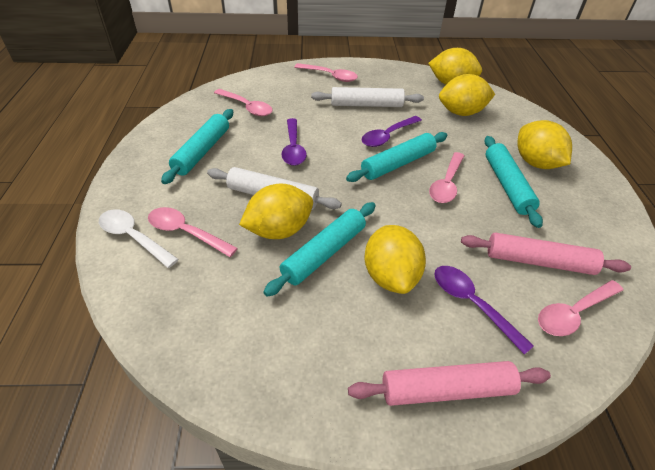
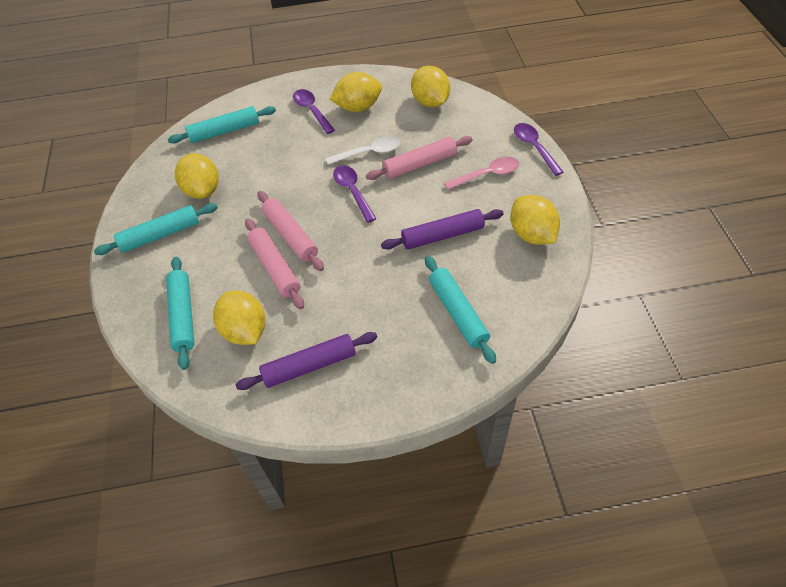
pink rolling pin: 2 -> 3
pink spoon: 5 -> 1
purple rolling pin: 0 -> 2
white rolling pin: 2 -> 0

